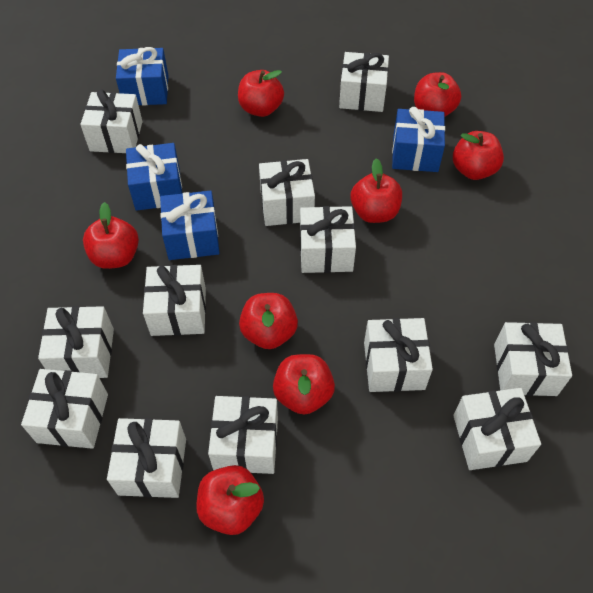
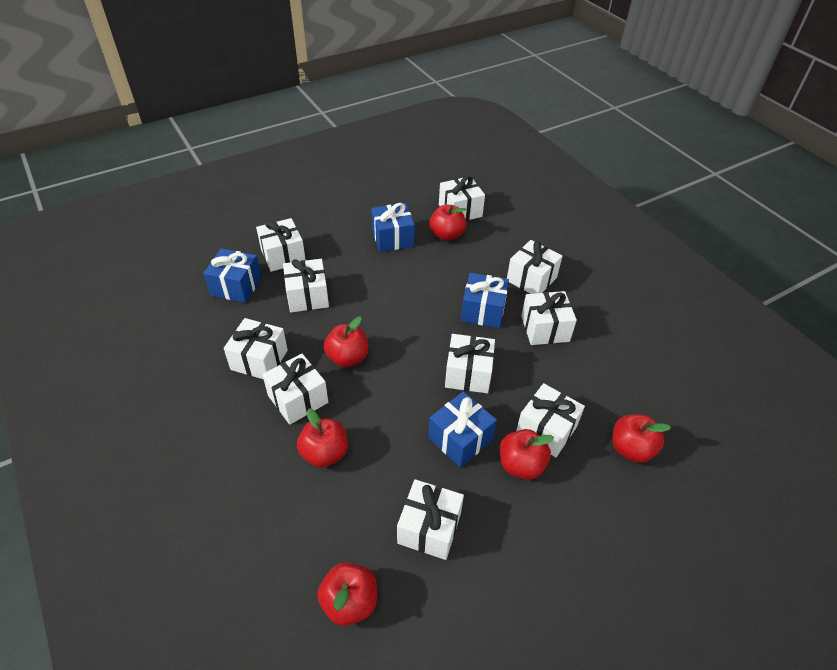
red apple: 8 -> 6
white gift: 12 -> 10

